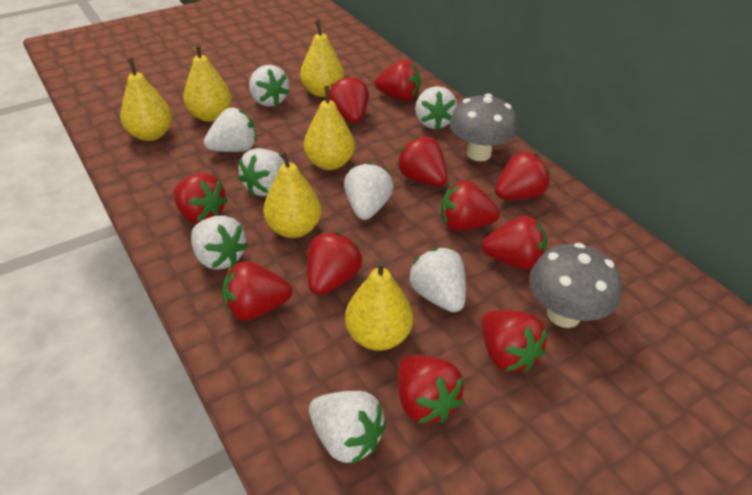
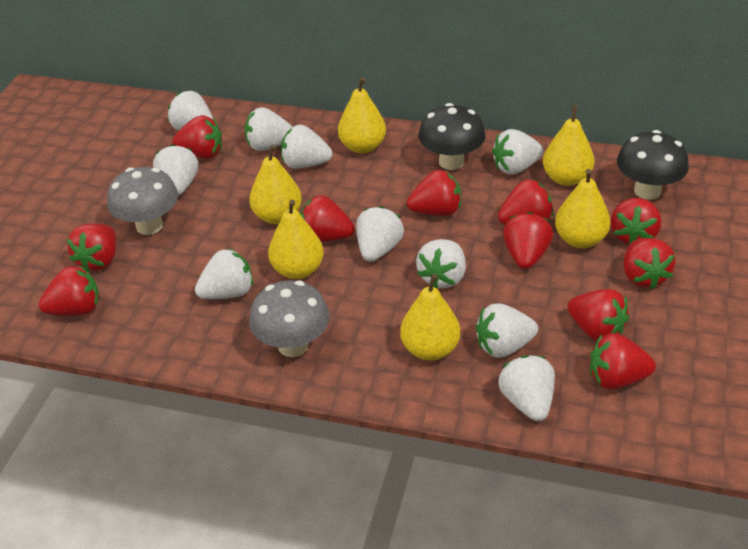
black mushroom: 0 -> 2
white strawberry: 8 -> 10

